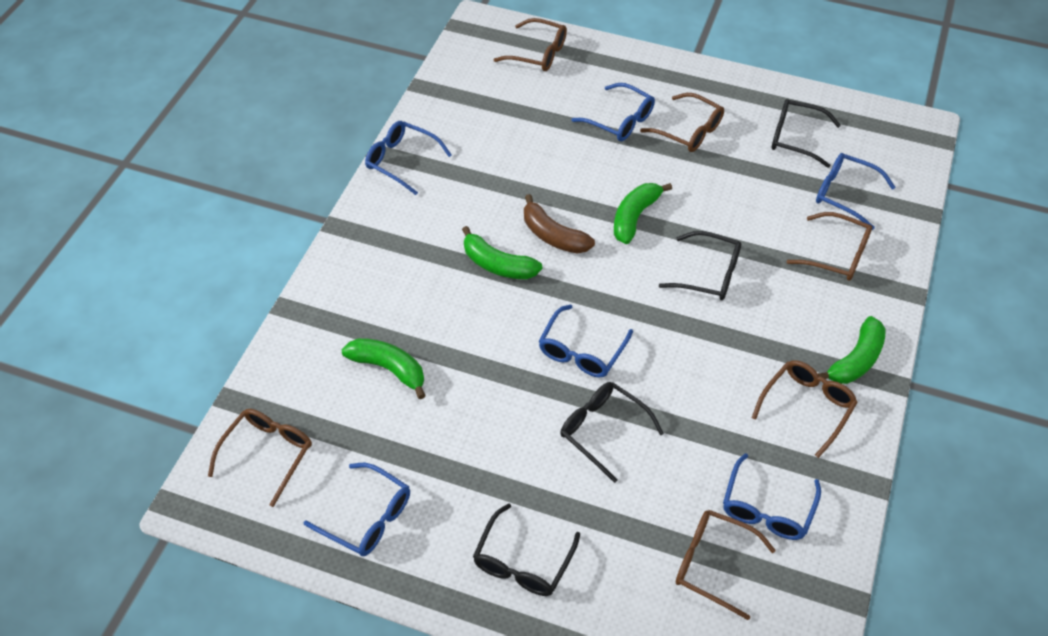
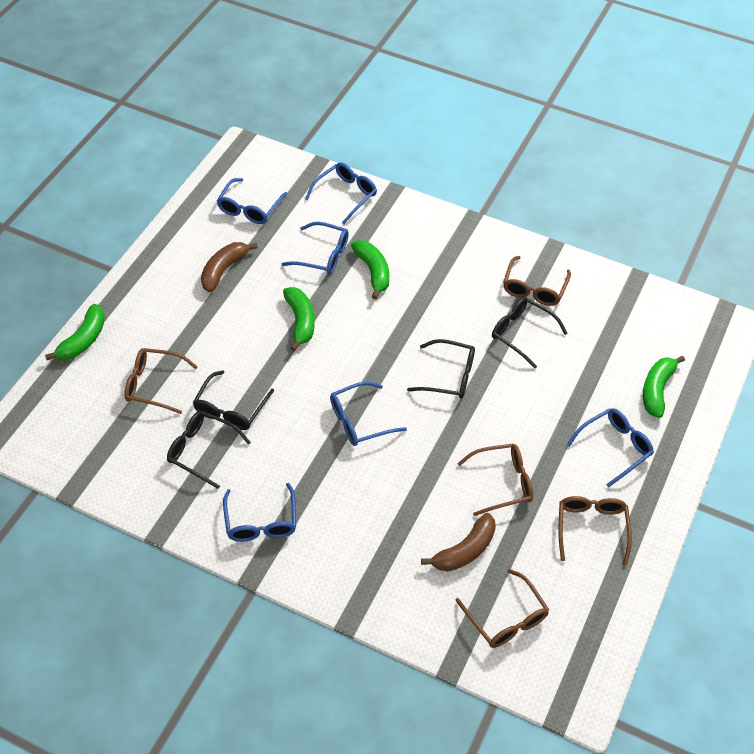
brown banana: 1 -> 2
brown glasses: 6 -> 5

